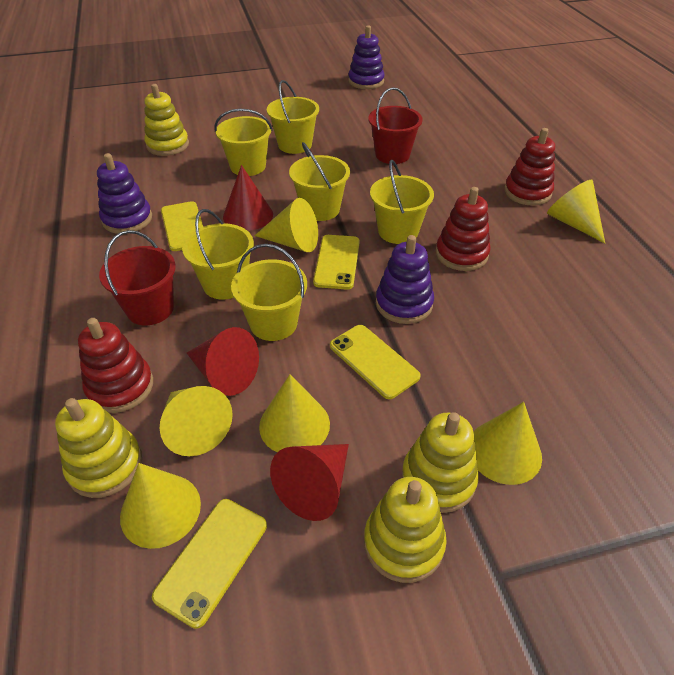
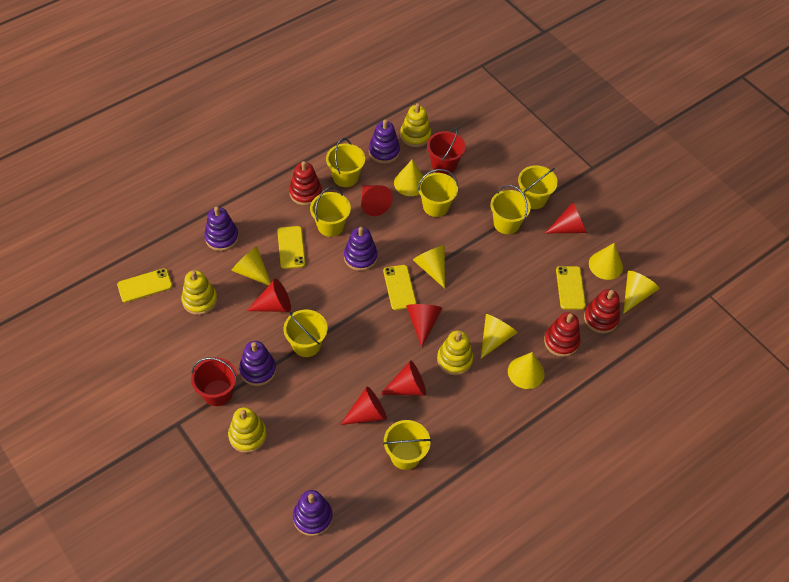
purple stacking toy: 3 -> 5
red cone: 3 -> 6
yellow bucket: 6 -> 7
yellow cone: 6 -> 7

